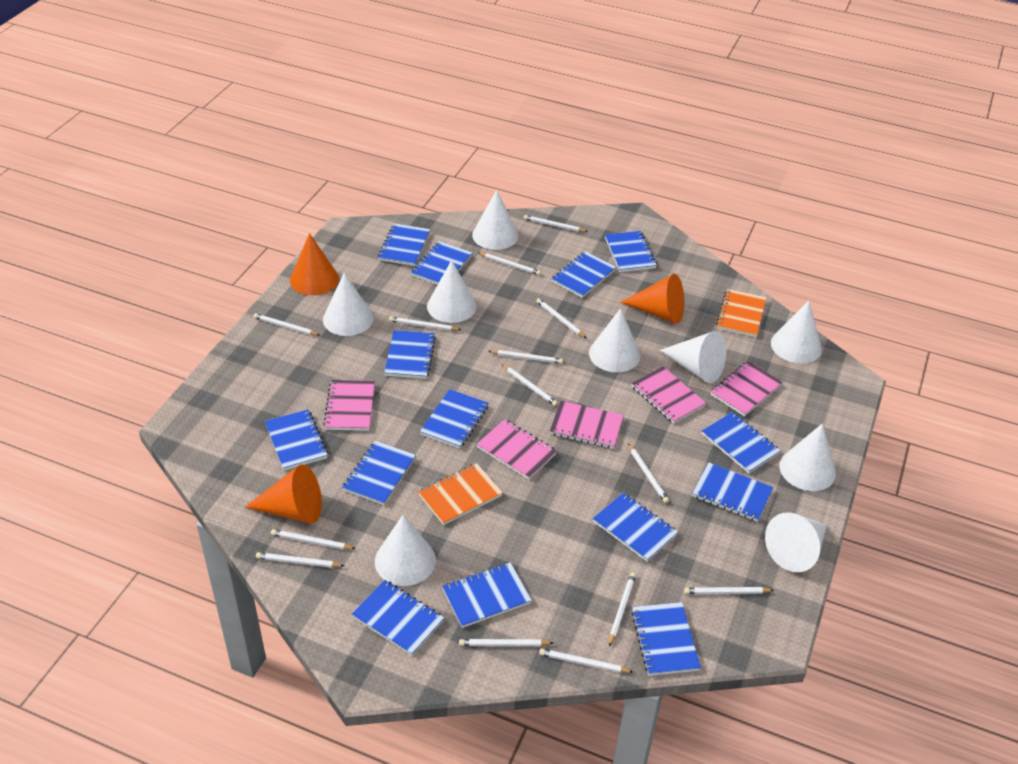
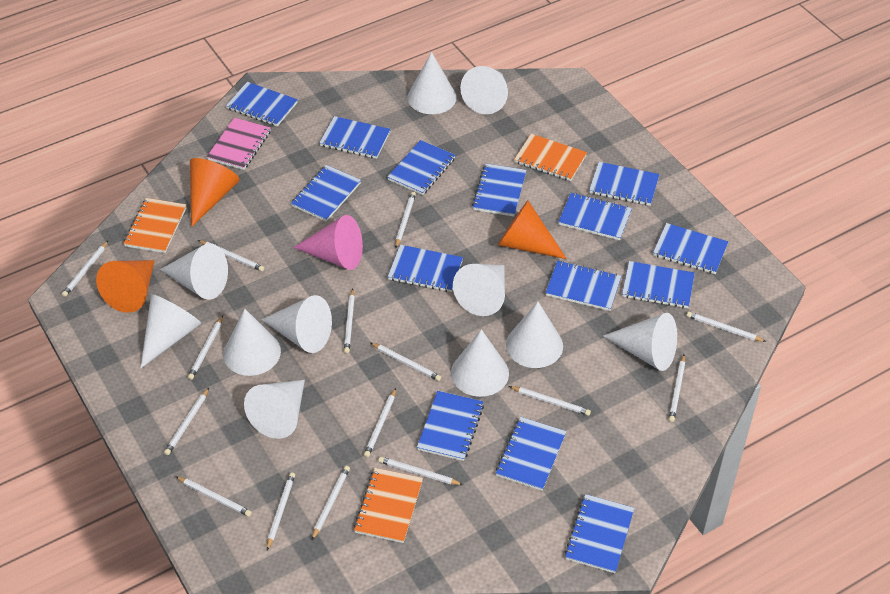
orange notebook: 2 -> 3
pink cone: 0 -> 1
pink notebook: 5 -> 1
white cone: 9 -> 11
white pencil: 14 -> 15

